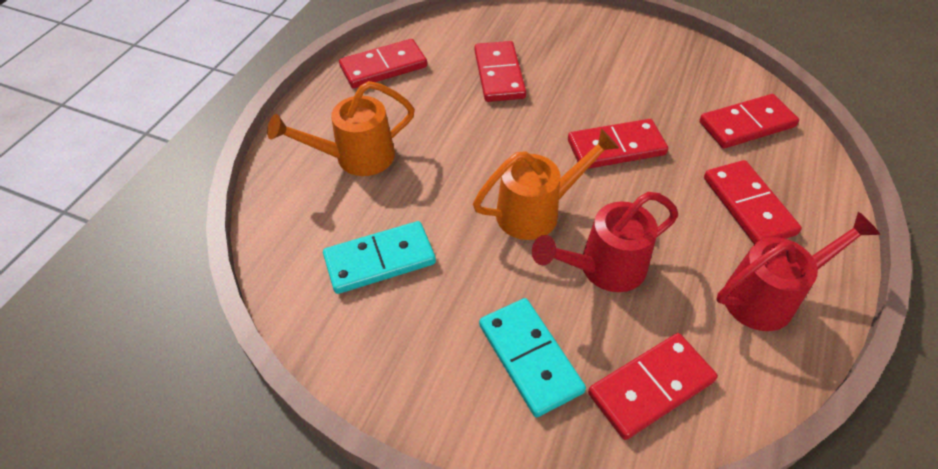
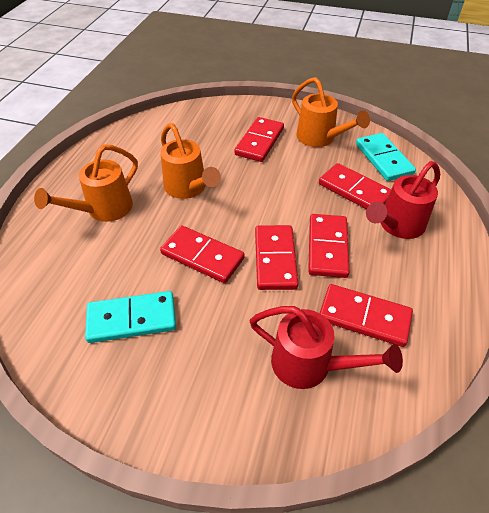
orange watering can: 2 -> 3

